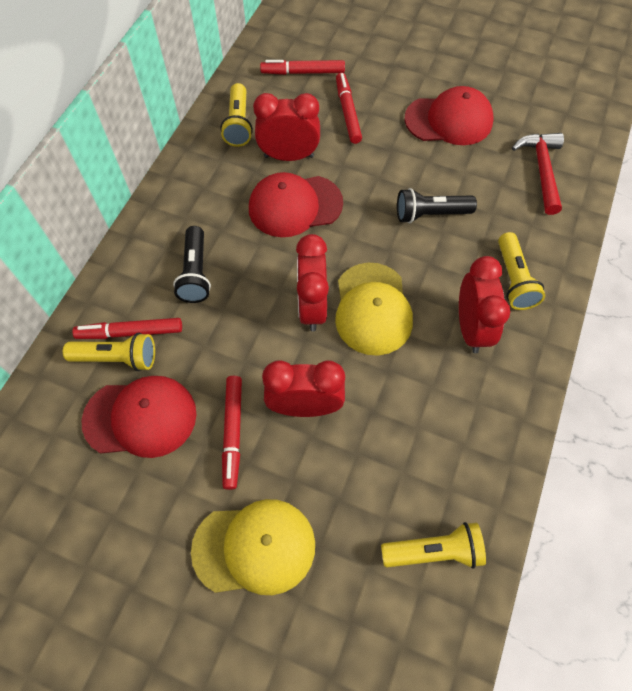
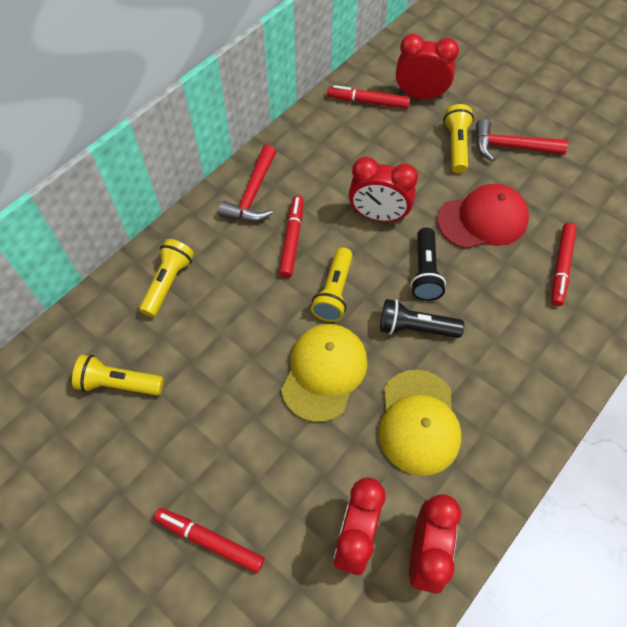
red cap: 3 -> 1
red hammer: 1 -> 2

